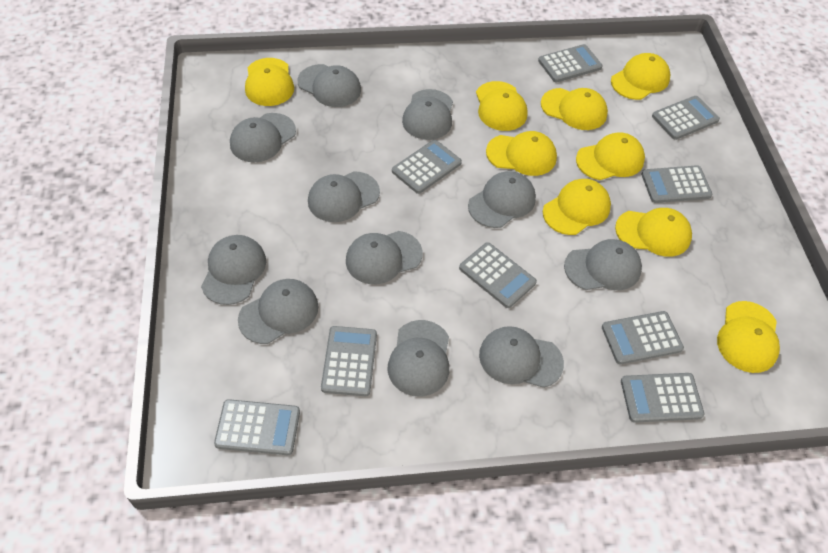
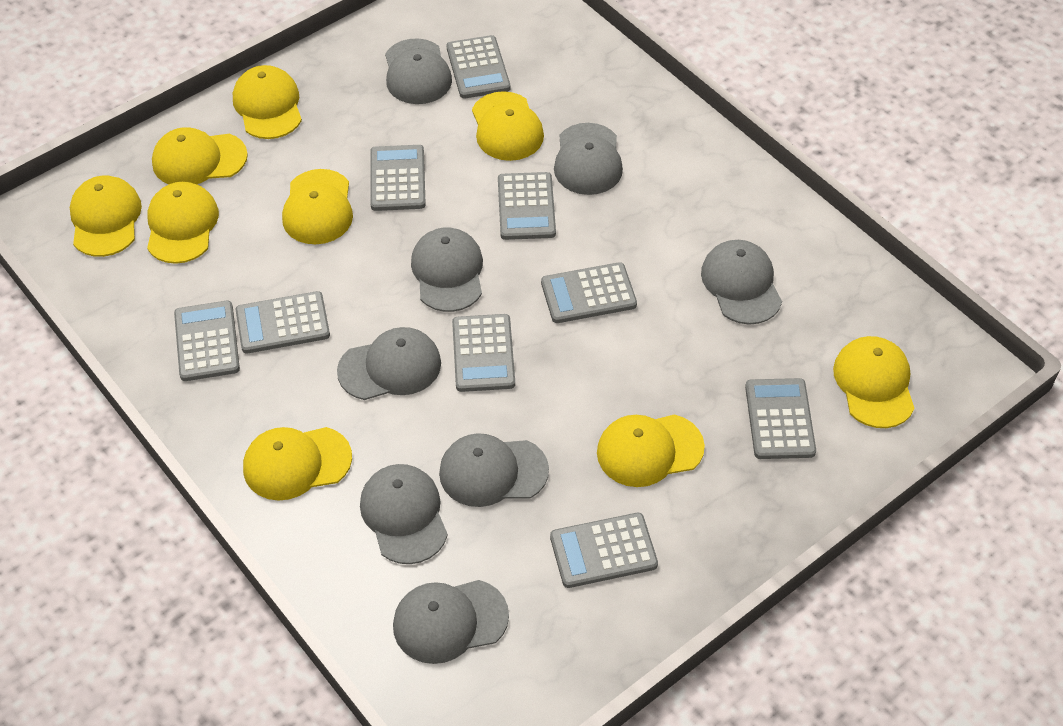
grey cap: 11 -> 8

